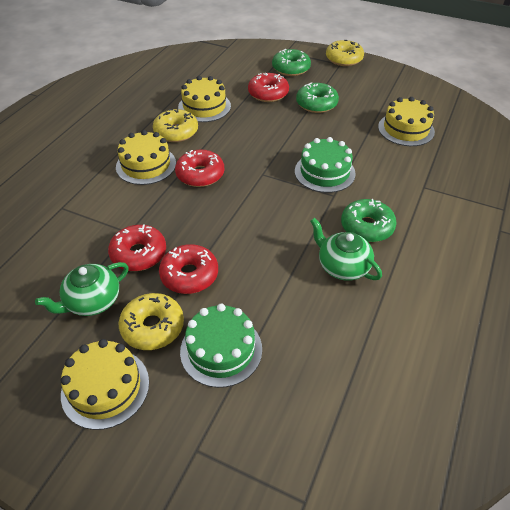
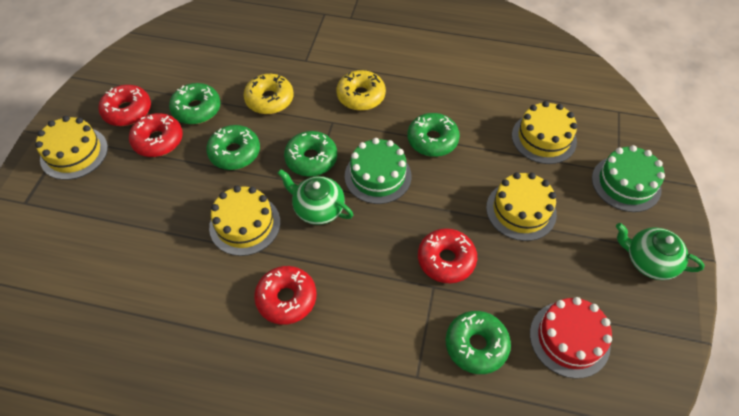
green donut: 3 -> 5
red cake: 0 -> 1
yellow donut: 3 -> 2

